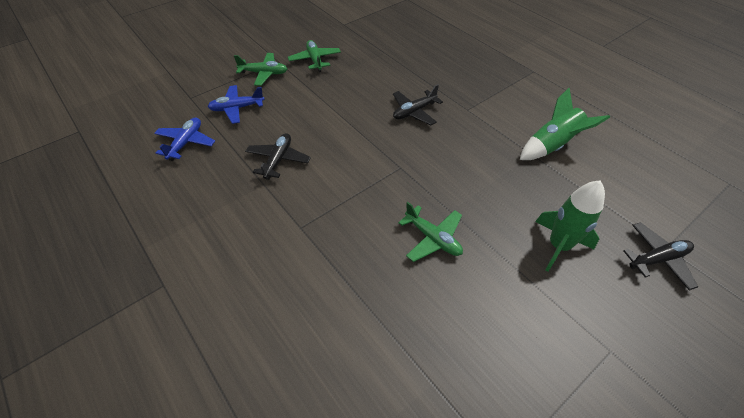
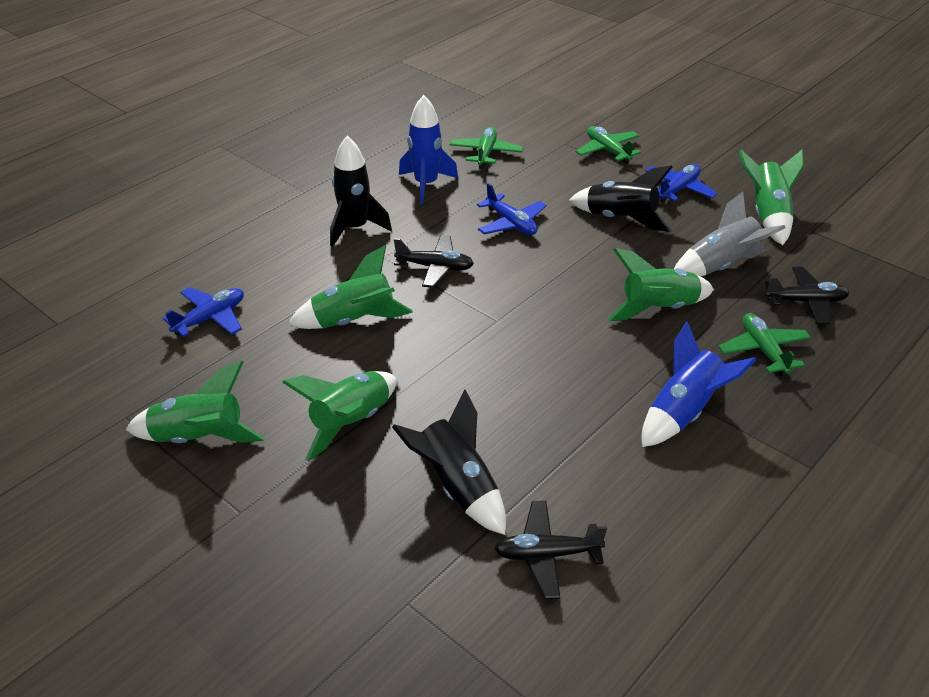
black rocket: 0 -> 3
blue plane: 2 -> 3
blue rocket: 0 -> 2
green rocket: 2 -> 5
grey rocket: 0 -> 1

